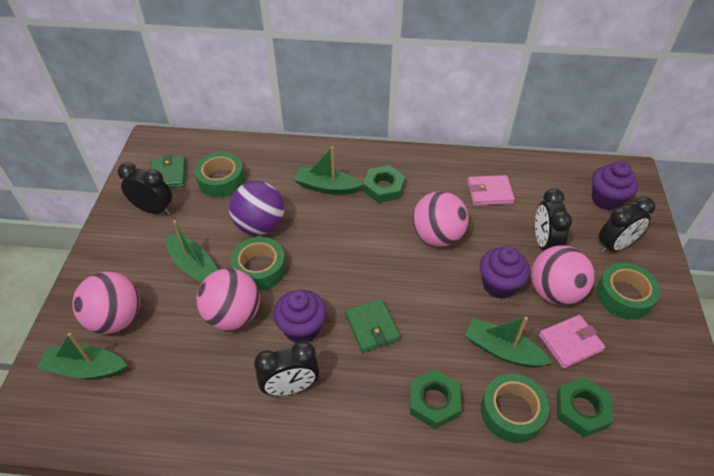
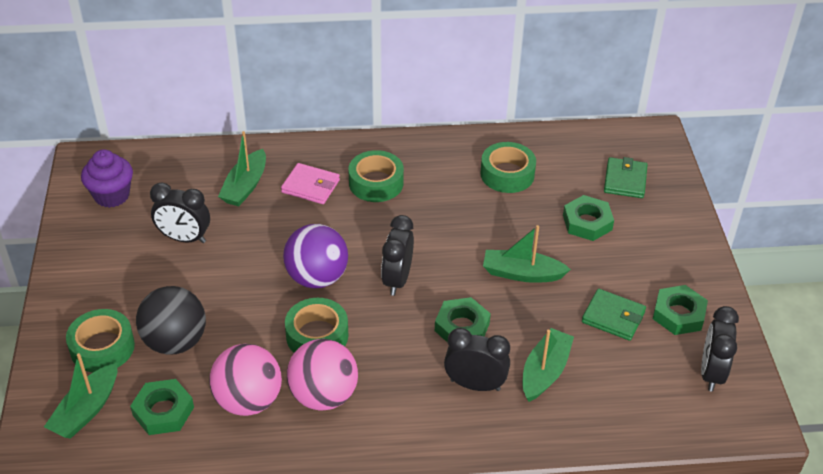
black ball: 0 -> 1
green nut: 3 -> 4
pink ball: 4 -> 2
pink wallet: 2 -> 1
purple cupcake: 3 -> 1

